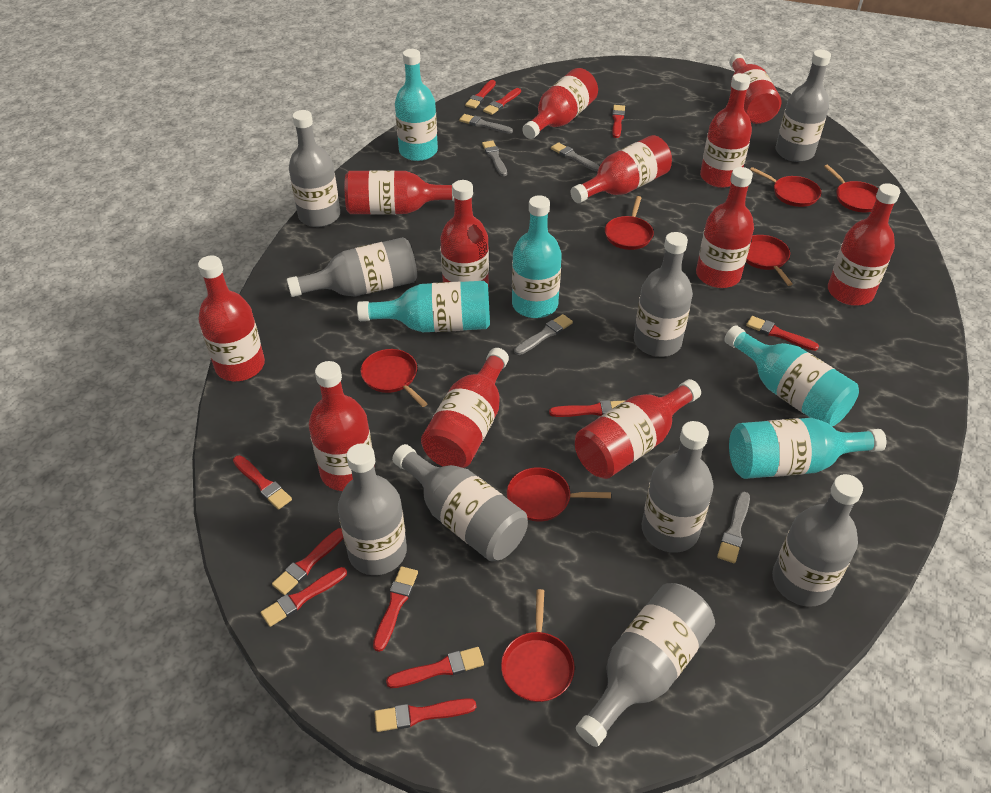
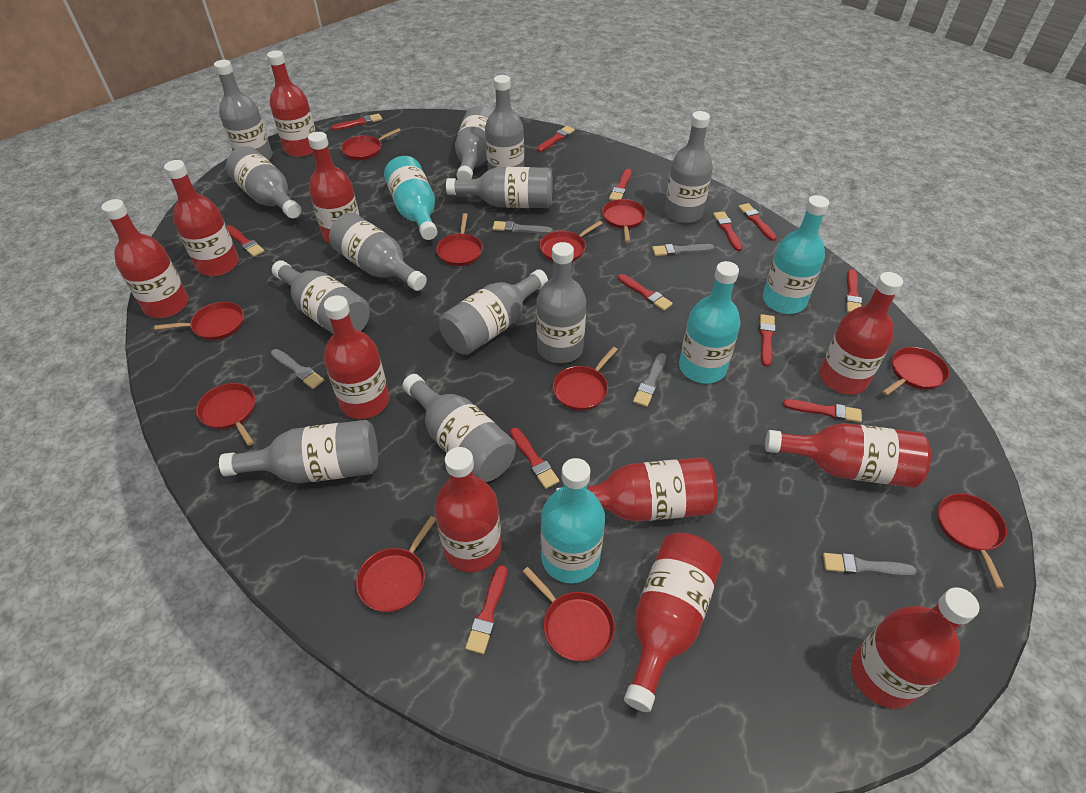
grey bottle: 9 -> 12
red bottle: 12 -> 11
red brush: 11 -> 12
red pan: 7 -> 11
turquoise bottle: 5 -> 4

